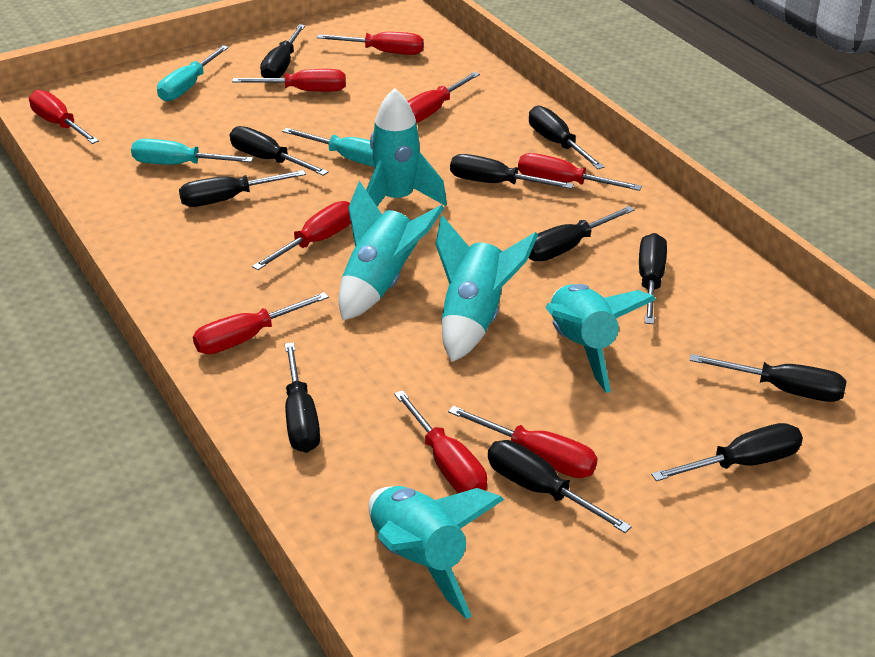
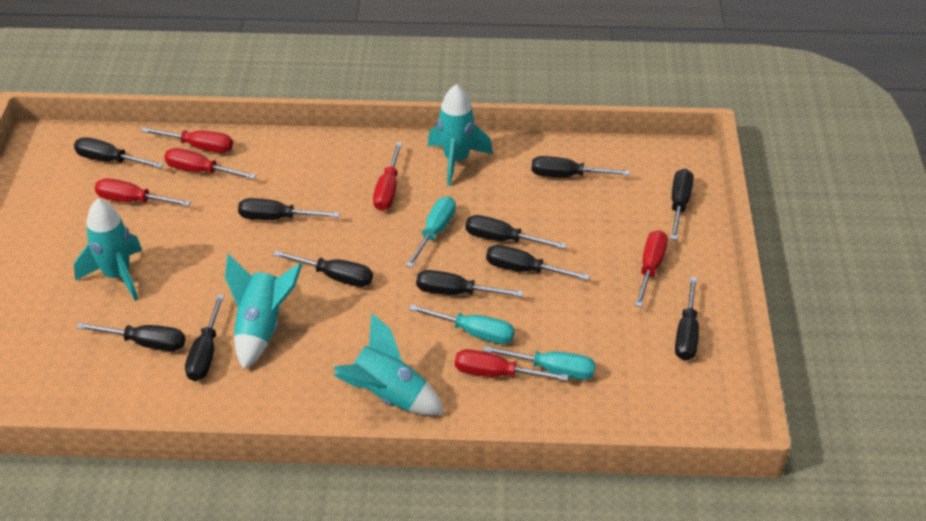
red screwdriver: 9 -> 6
turquoise rocket: 5 -> 4

